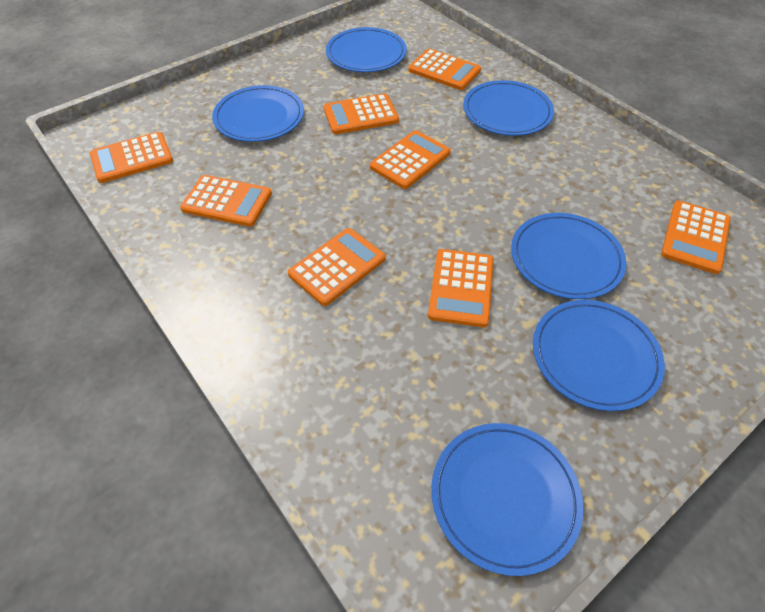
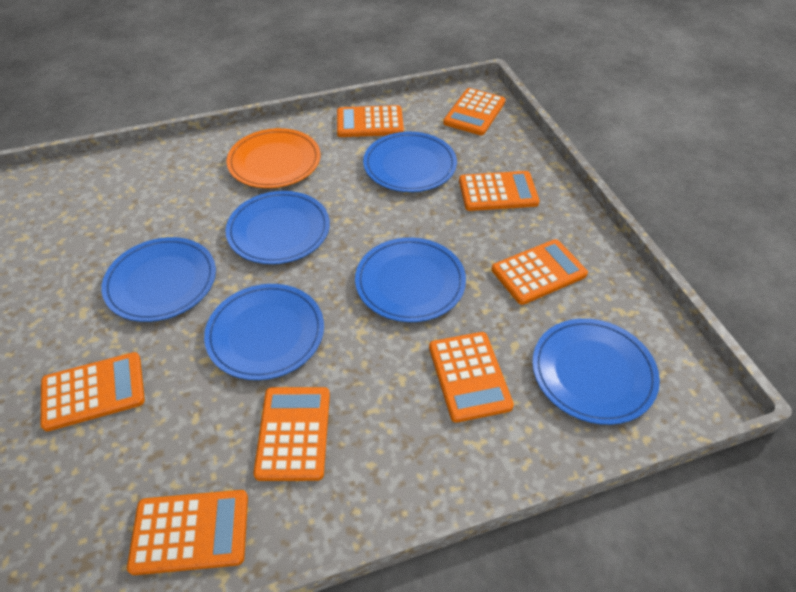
orange plate: 0 -> 1

